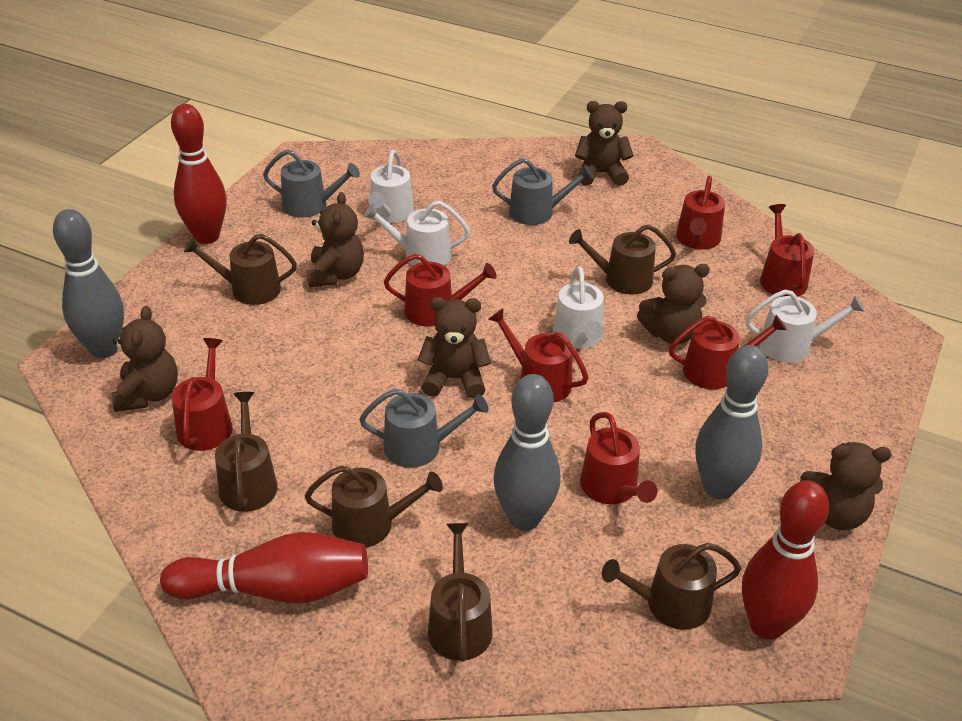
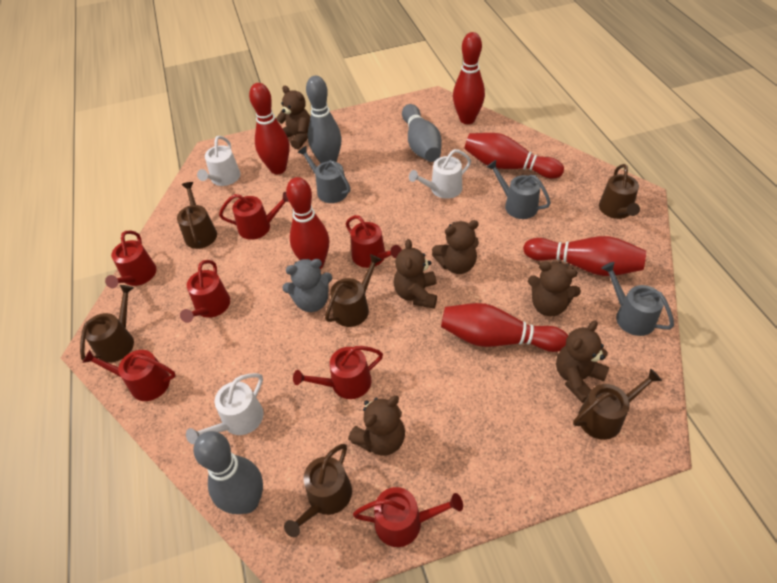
grey teddy bear: 0 -> 1
red bowling pin: 3 -> 6
white watering can: 4 -> 3

